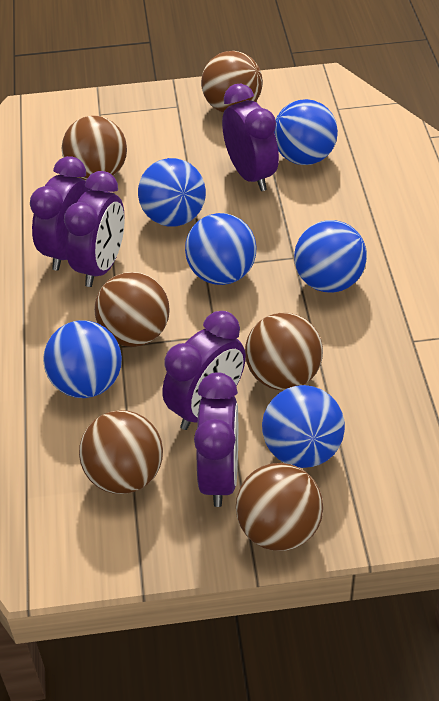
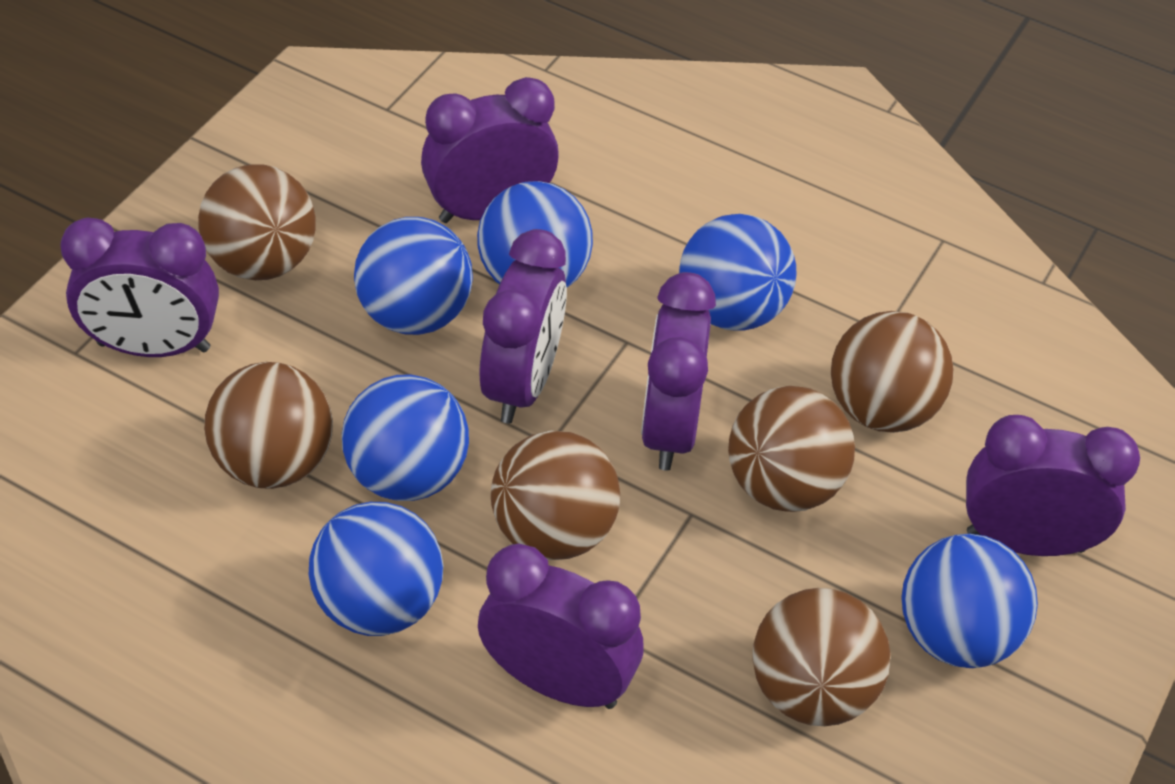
purple clock: 5 -> 6

